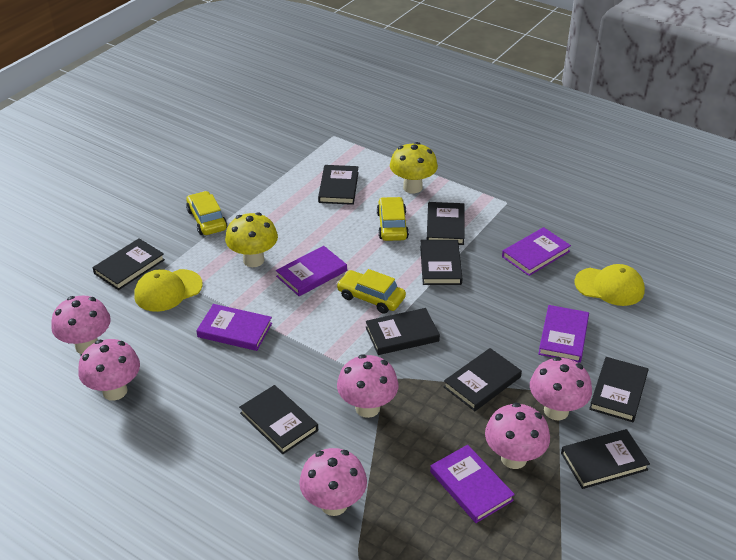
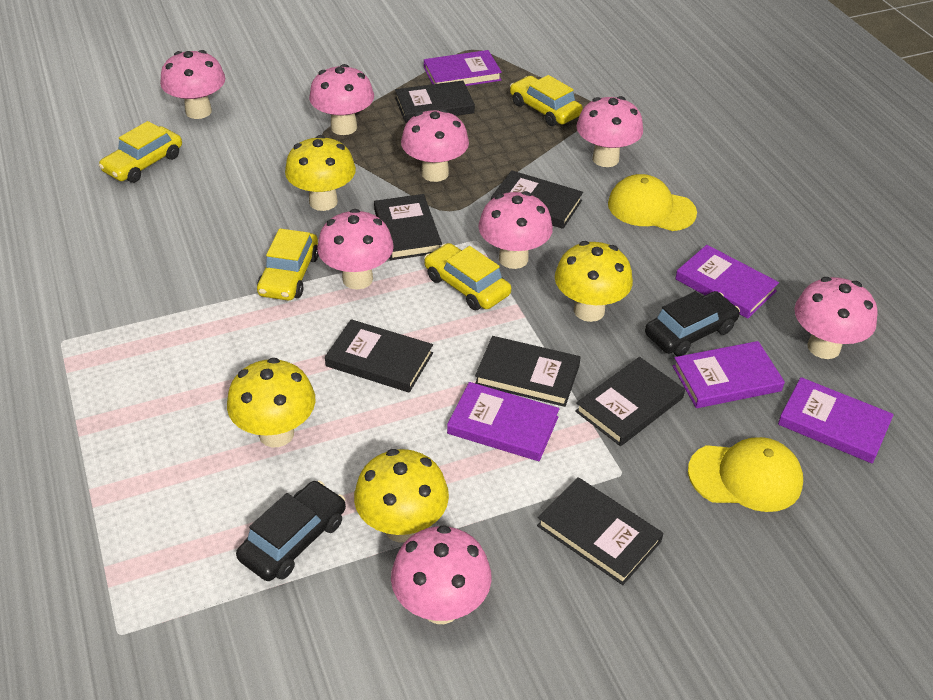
black book: 9 -> 7
black car: 0 -> 2
pink mushroom: 6 -> 8
yellow car: 3 -> 4
yellow mushroom: 2 -> 4

